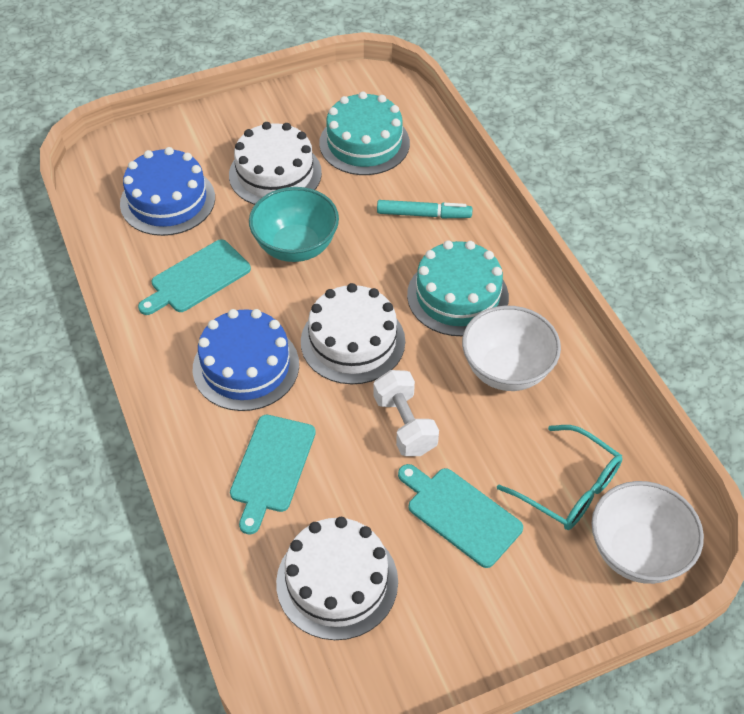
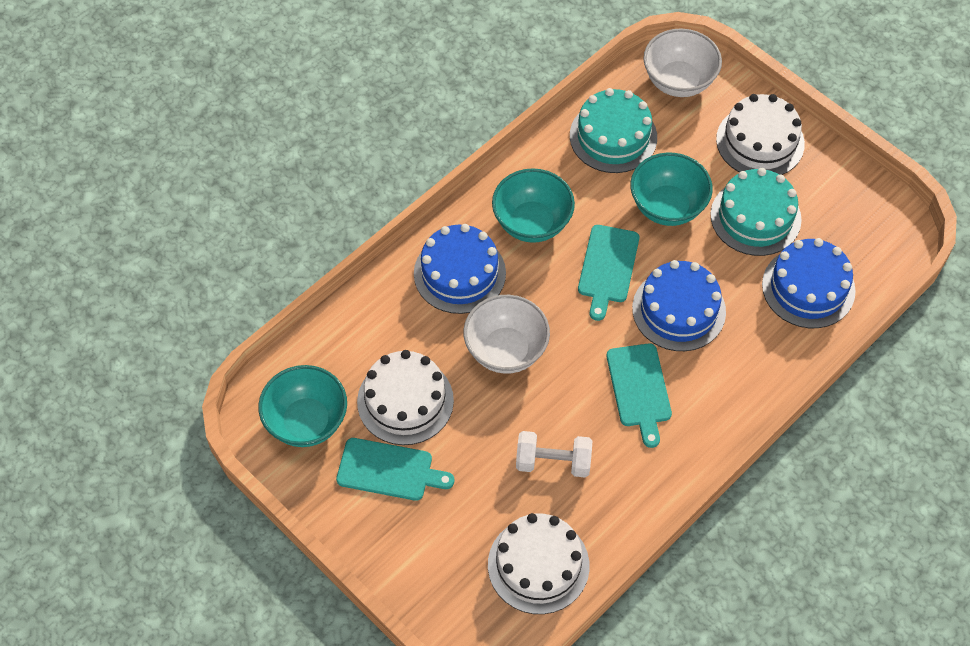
blue cake: 2 -> 3
turquoise bowl: 1 -> 3
turquoise glasses: 1 -> 0
turquoise marker: 1 -> 0

